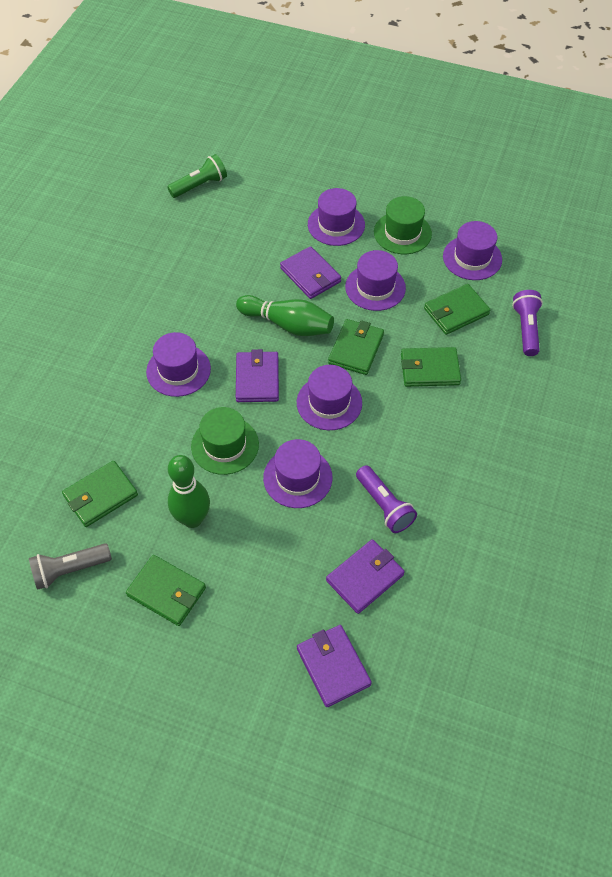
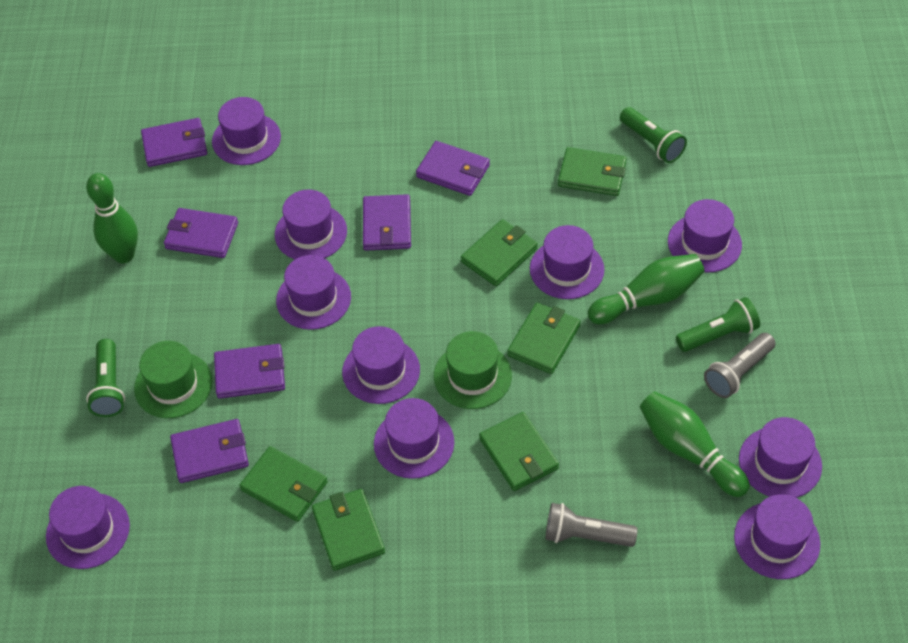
green bowling pin: 2 -> 3
green flashlight: 1 -> 3
green wallet: 5 -> 6
grey flashlight: 1 -> 2
purple flashlight: 2 -> 0
purple hat: 6 -> 10
purple wallet: 4 -> 6

